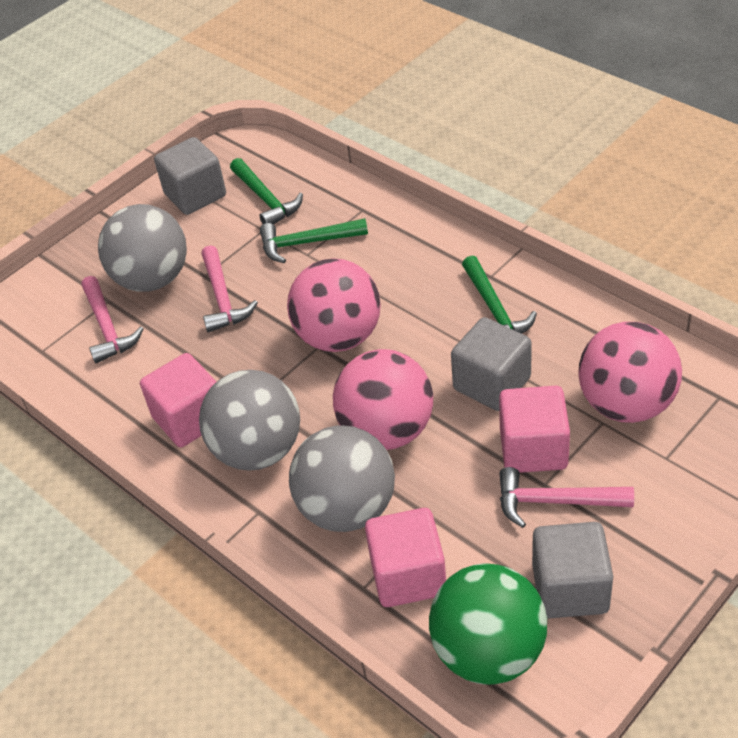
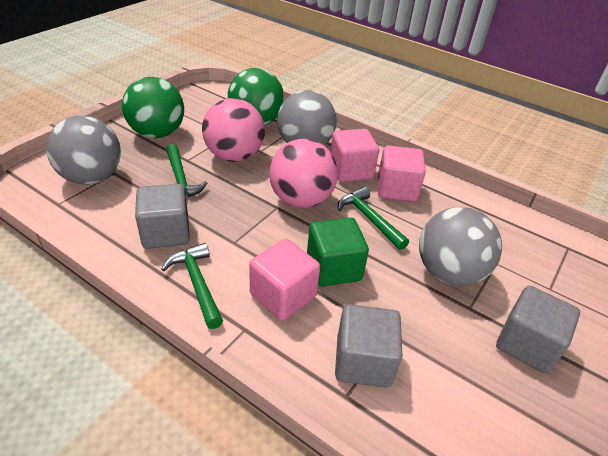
green ball: 1 -> 2
green cube: 0 -> 1
pink ball: 3 -> 2
pink hammer: 3 -> 0

